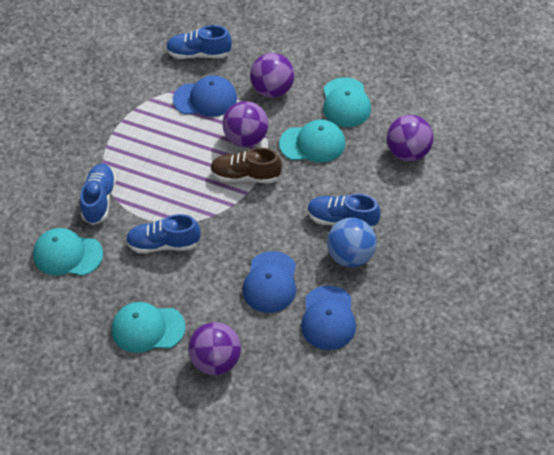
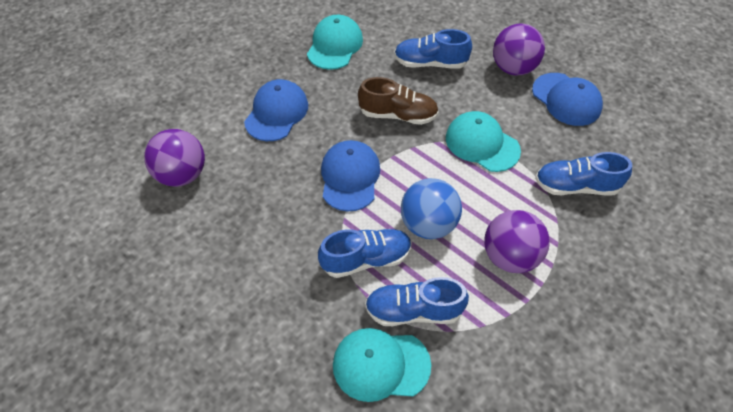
purple ball: 4 -> 3
turquoise cap: 4 -> 3

